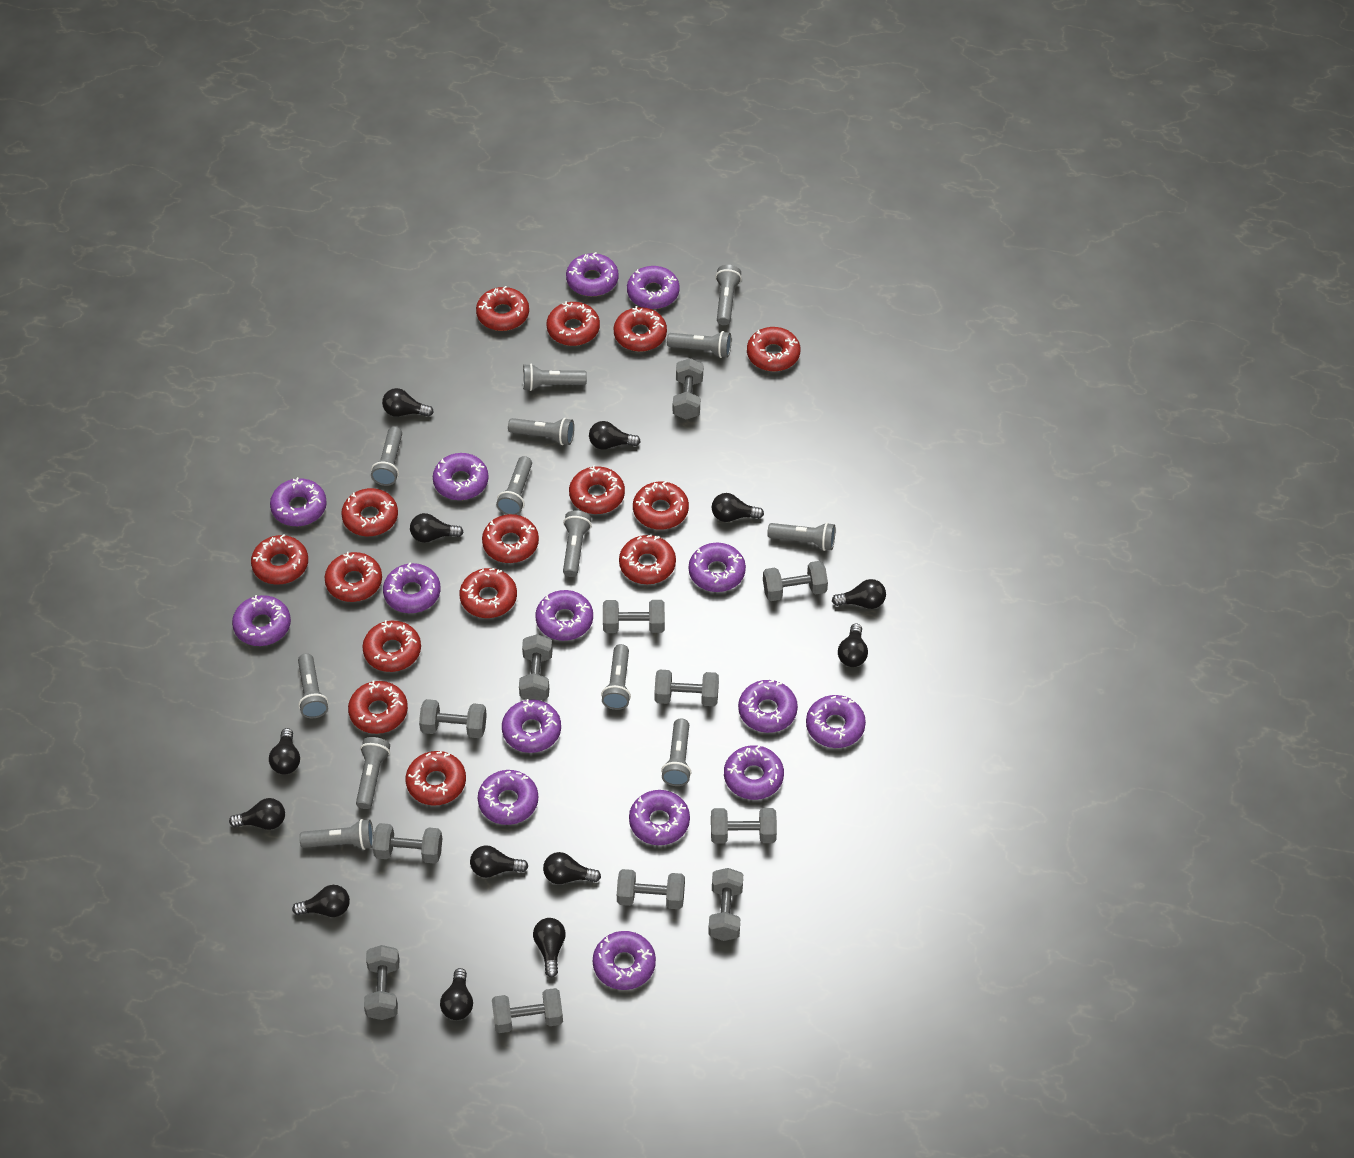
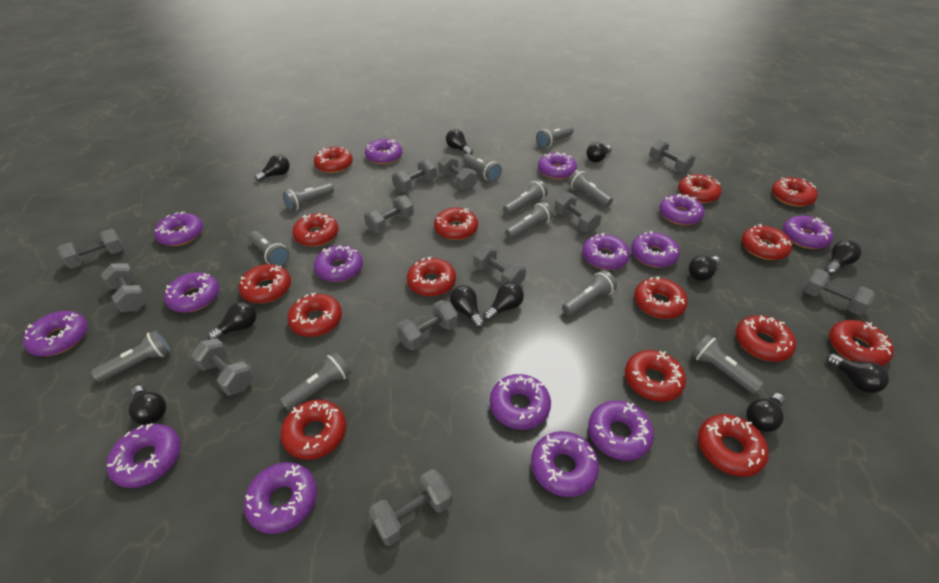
black light bulb: 13 -> 11
grey flashlight: 13 -> 11

